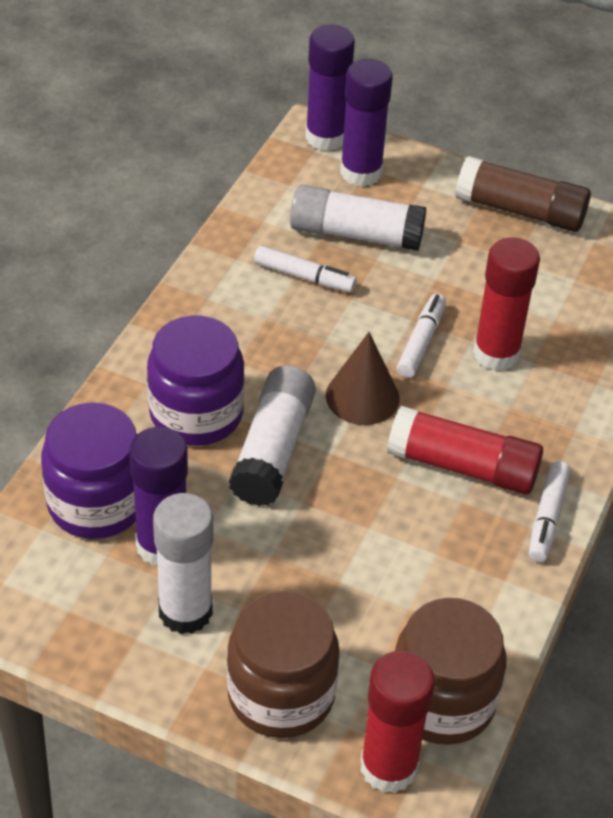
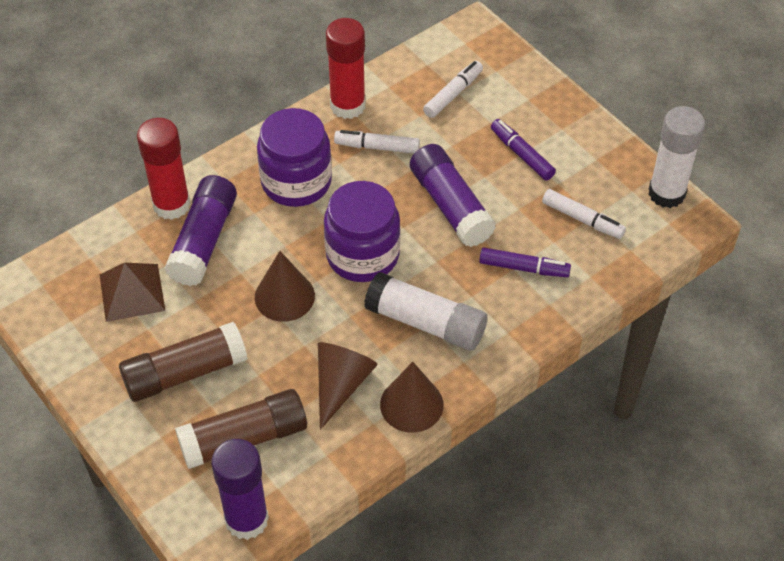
brown cone: 1 -> 3
brown glue stick: 1 -> 2
brown jar: 2 -> 0
brown pyramid: 0 -> 1
purple marker: 0 -> 2
red glue stick: 3 -> 2
white glue stick: 3 -> 2

